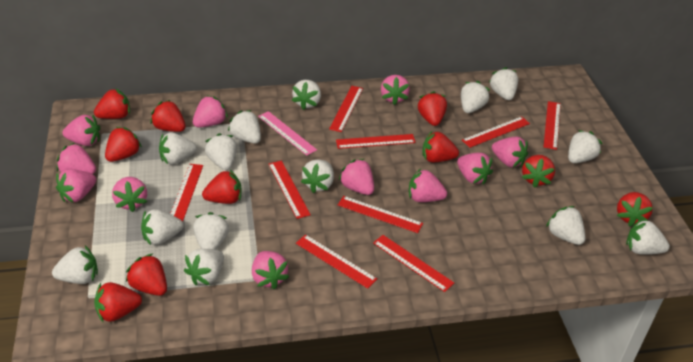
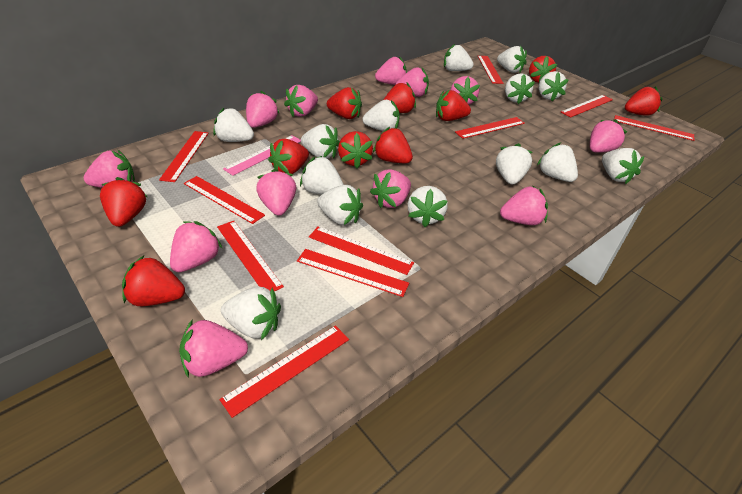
pink strawberry: 11 -> 12
red ruler: 9 -> 10

